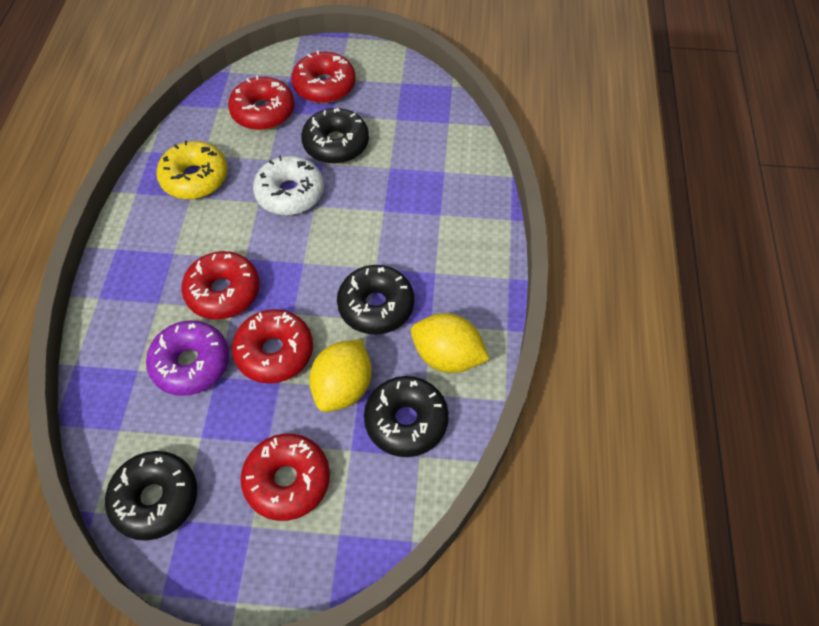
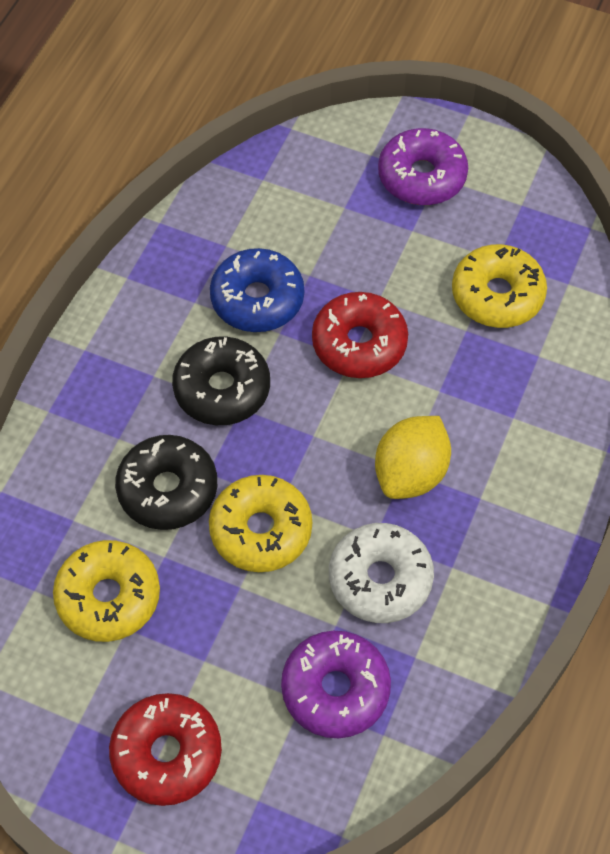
black donut: 4 -> 2
blue donut: 0 -> 1
purple donut: 1 -> 2
red donut: 5 -> 2
yellow donut: 1 -> 3
yellow lemon: 2 -> 1

